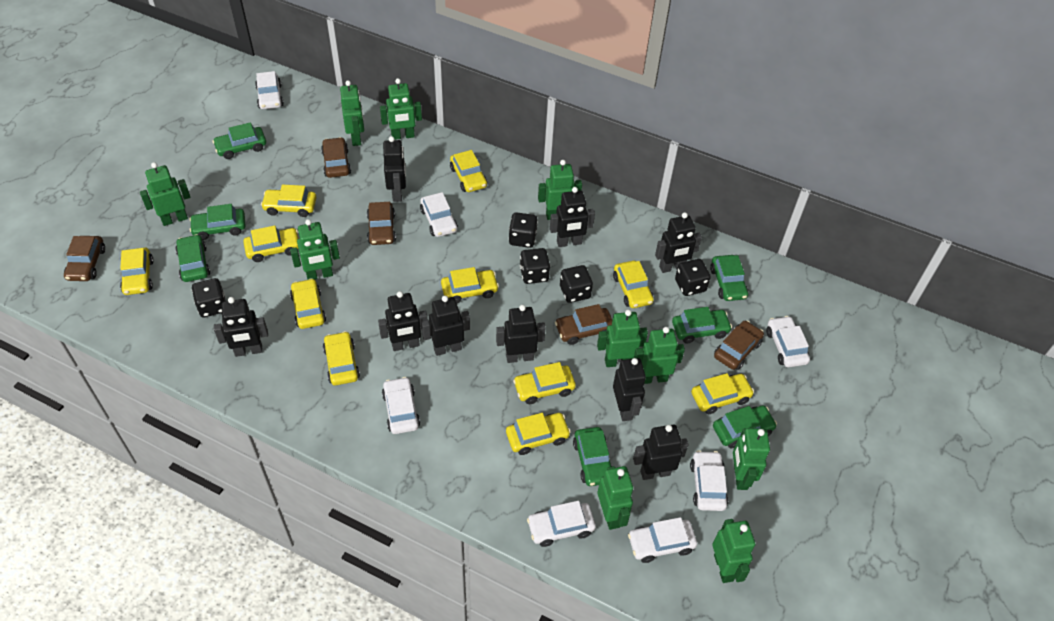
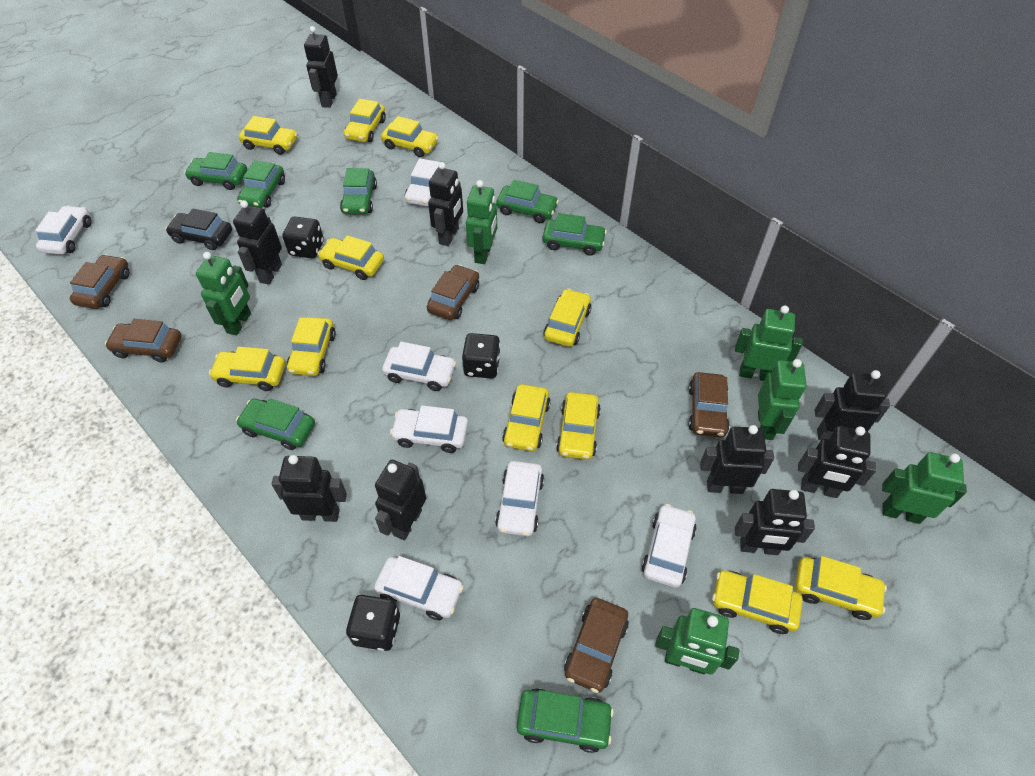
black car: 0 -> 1
black dice: 5 -> 3
green robot: 10 -> 6

